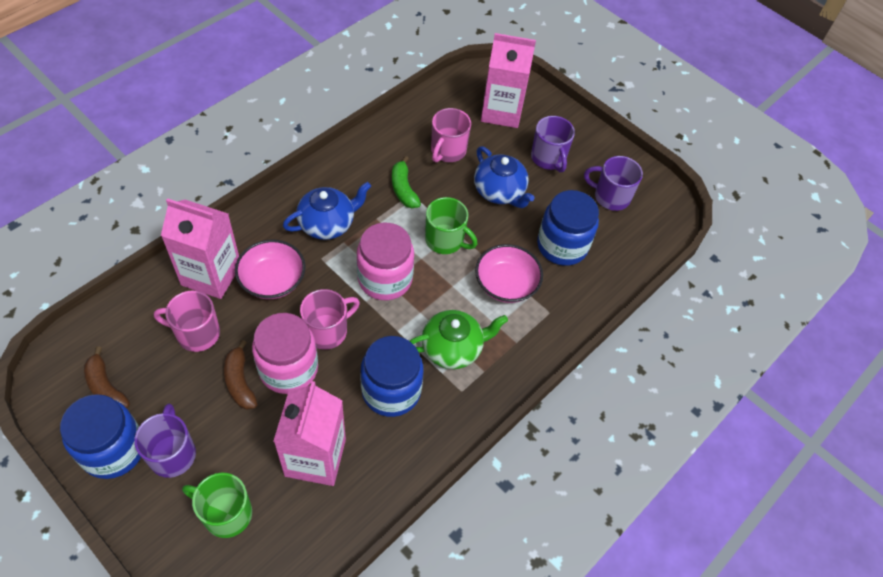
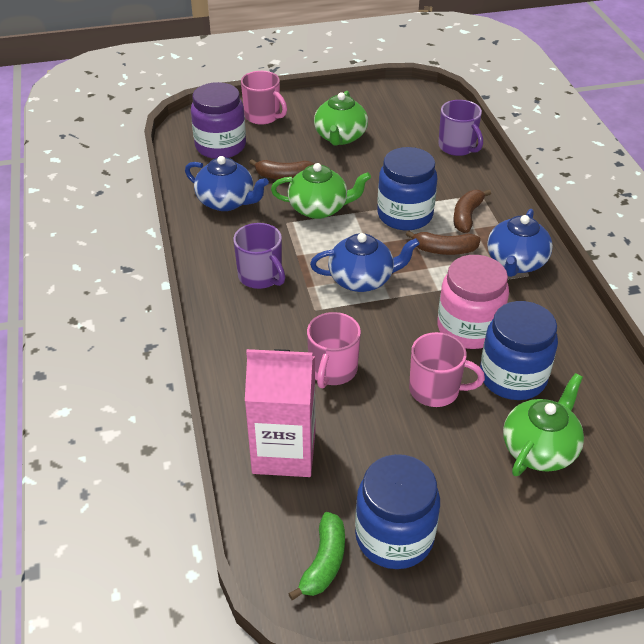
blue teapot: 2 -> 3
brown banana: 2 -> 3
green mug: 2 -> 0
green teapot: 1 -> 3
pink bowl: 2 -> 0
pink carton: 3 -> 1
pink jar: 2 -> 1
purple jar: 0 -> 1
purple mug: 3 -> 2

